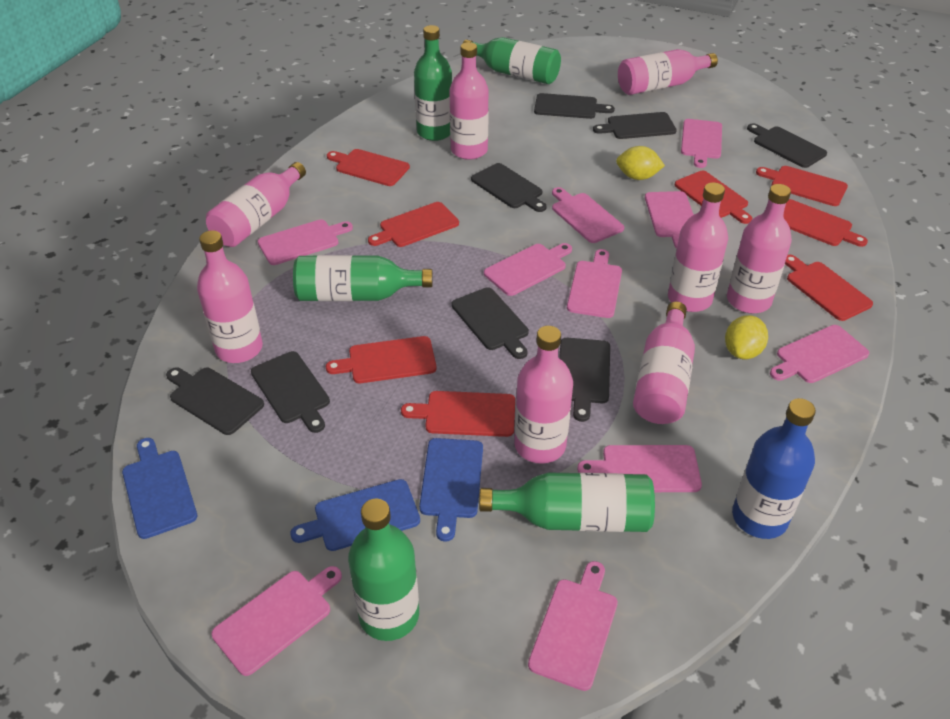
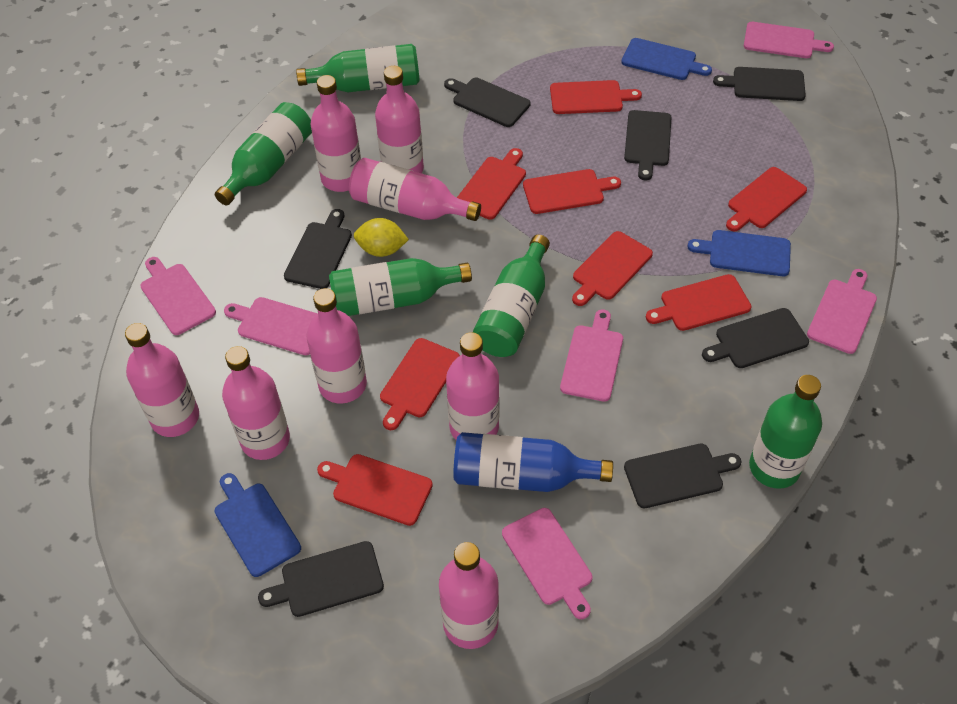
black cutting board: 8 -> 7
pink cutting board: 10 -> 6
yellow lemon: 2 -> 1

